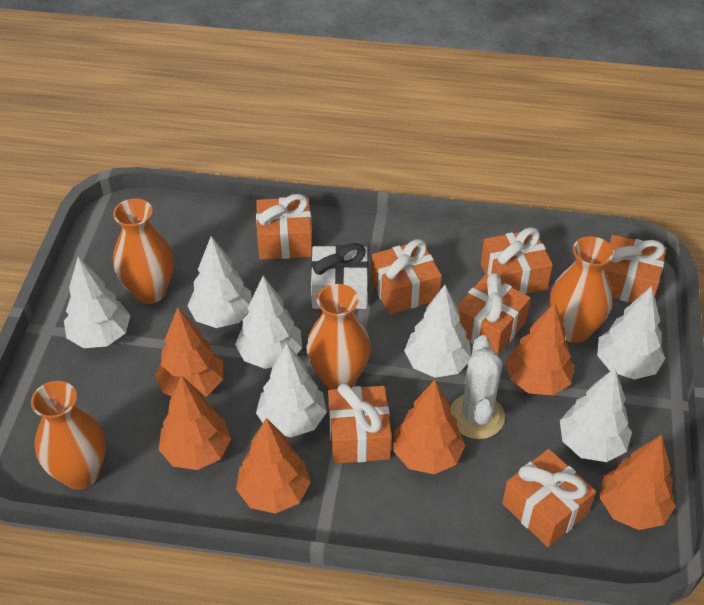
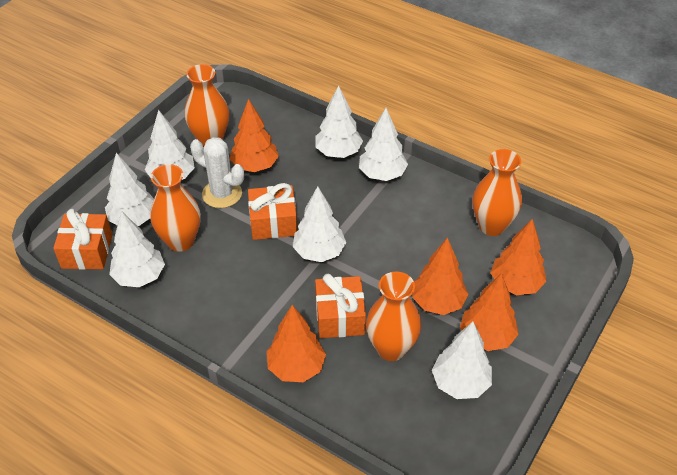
orange gift: 7 -> 3
orange tree: 6 -> 5
white gift: 1 -> 0

